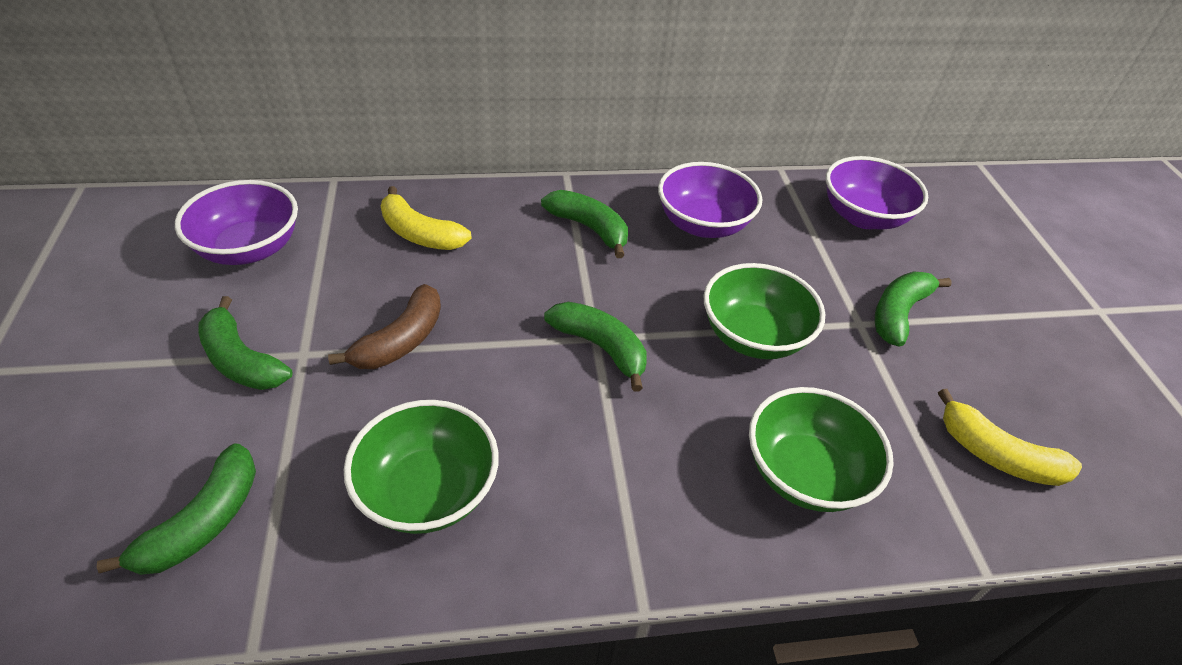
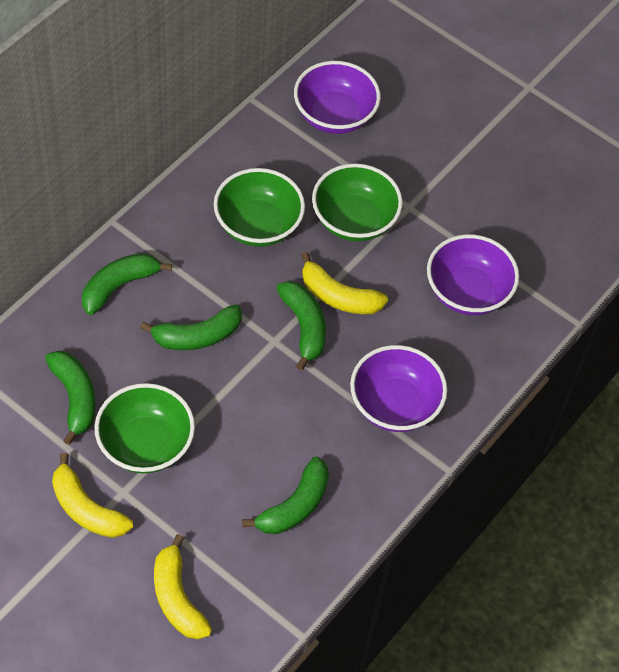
brown banana: 1 -> 0
yellow banana: 2 -> 3

